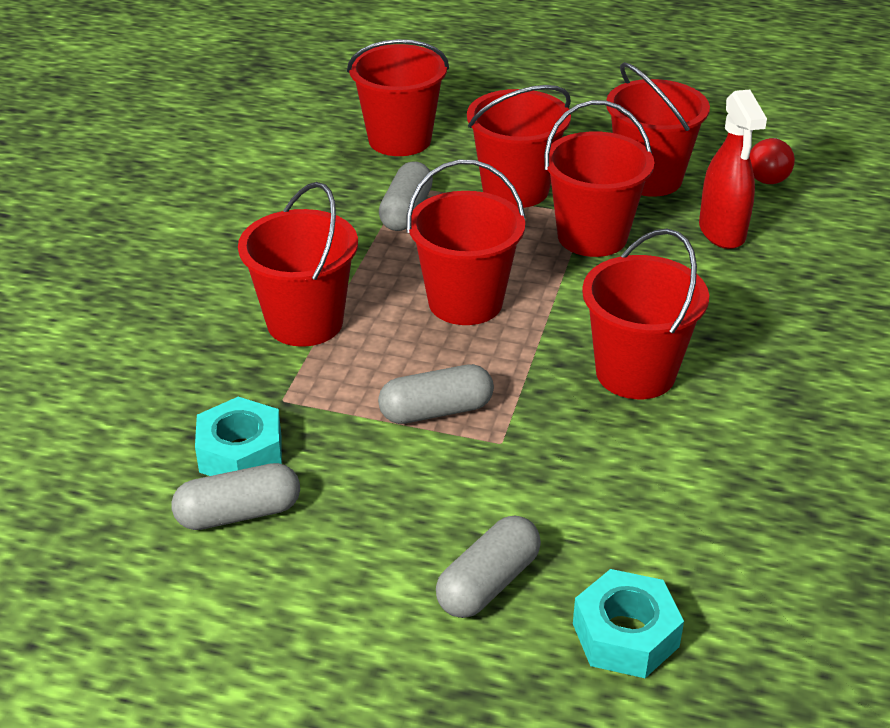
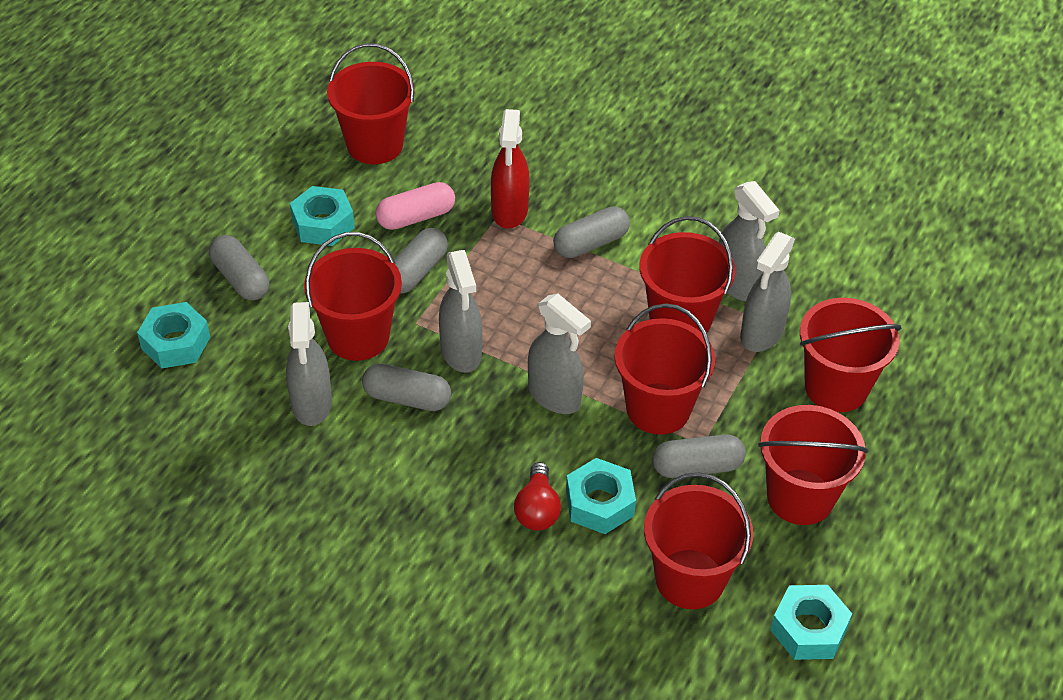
grey capsule: 4 -> 5
grey spray bottle: 0 -> 5
pink capsule: 0 -> 1
turquoise nut: 2 -> 4

